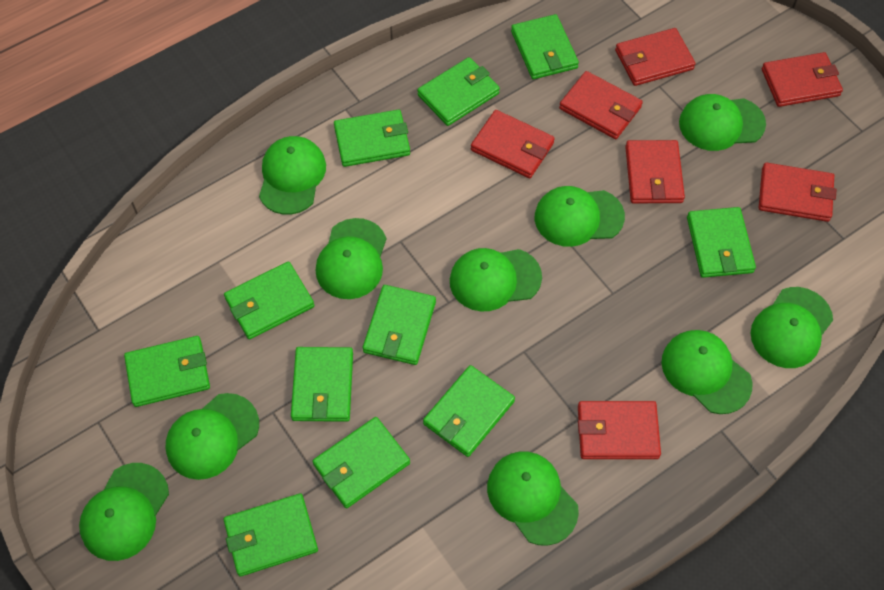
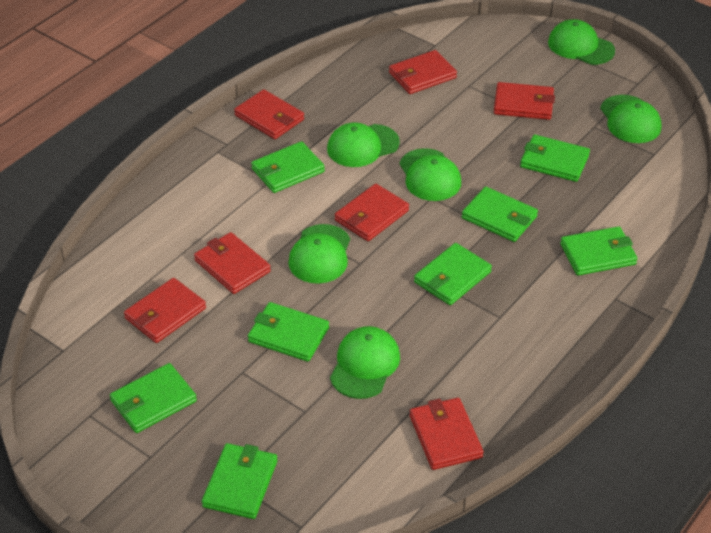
green cap: 10 -> 6
green wallet: 11 -> 8

